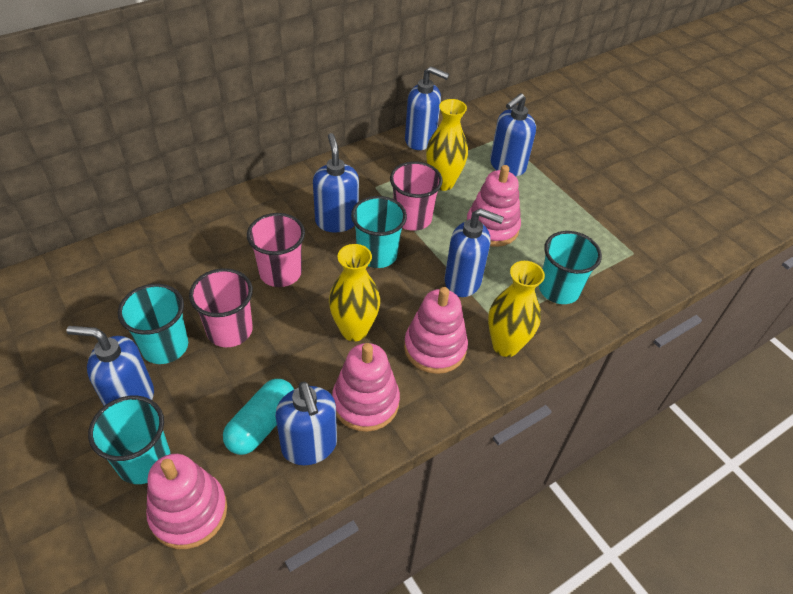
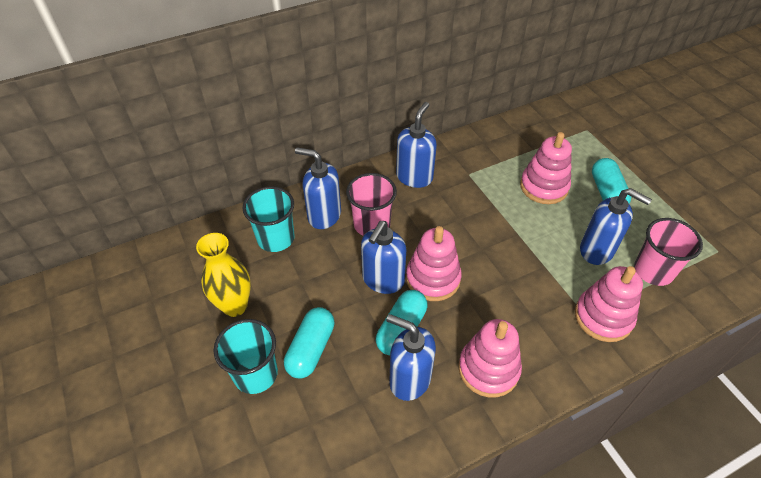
blue soap dispenser: 6 -> 5
pink cup: 3 -> 2
turquoise capsule: 1 -> 3
turquoise cup: 4 -> 2
yellow vase: 3 -> 1

